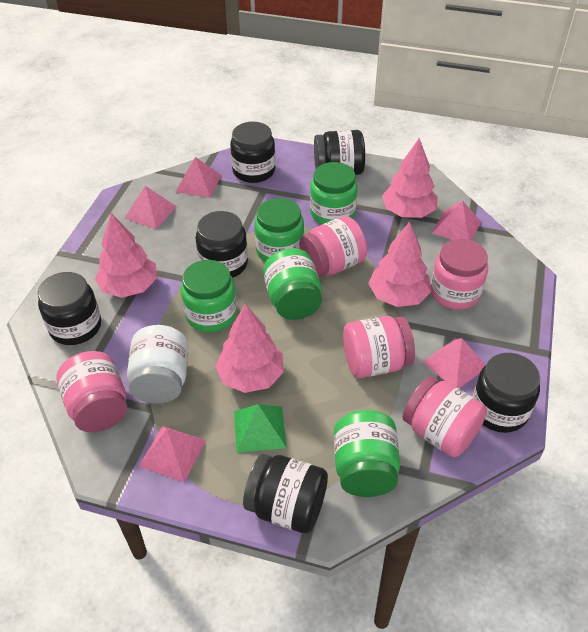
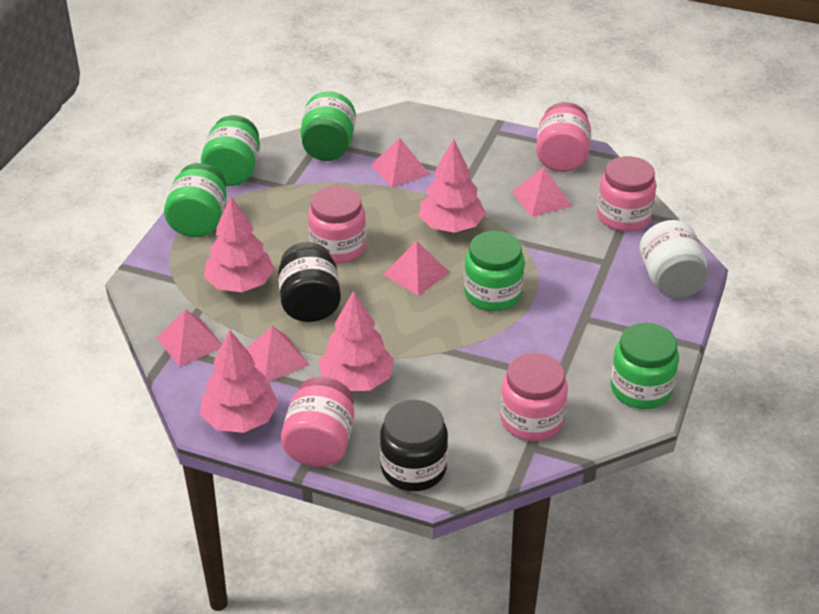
black jar: 6 -> 2
green pyramid: 1 -> 0

